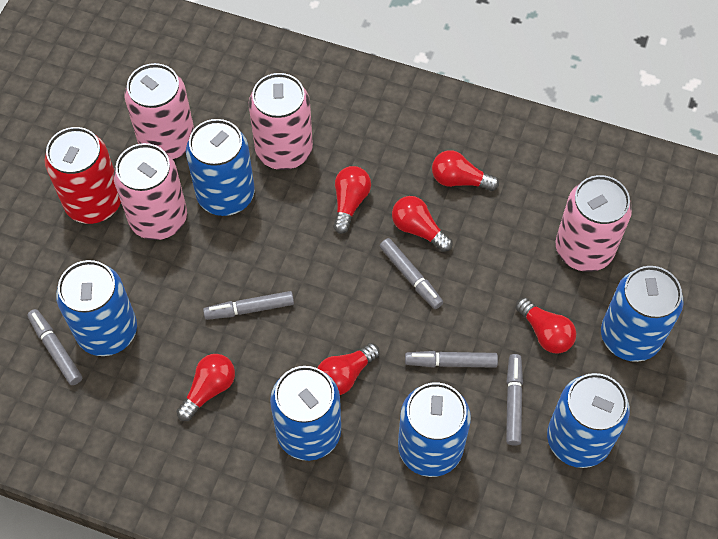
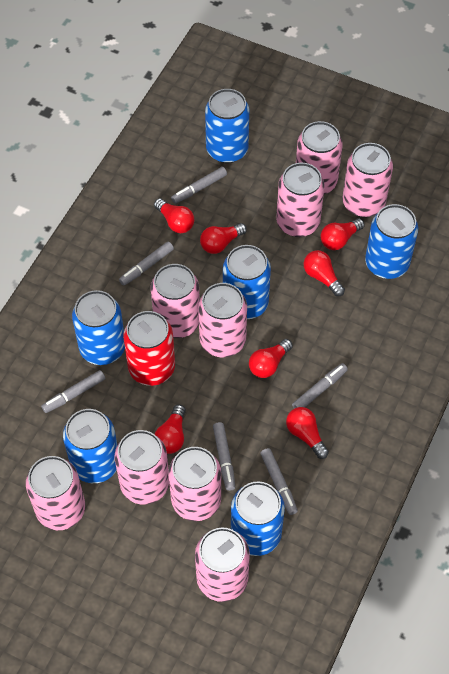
grey marker: 5 -> 6
pink can: 4 -> 9
red light bulb: 6 -> 7

